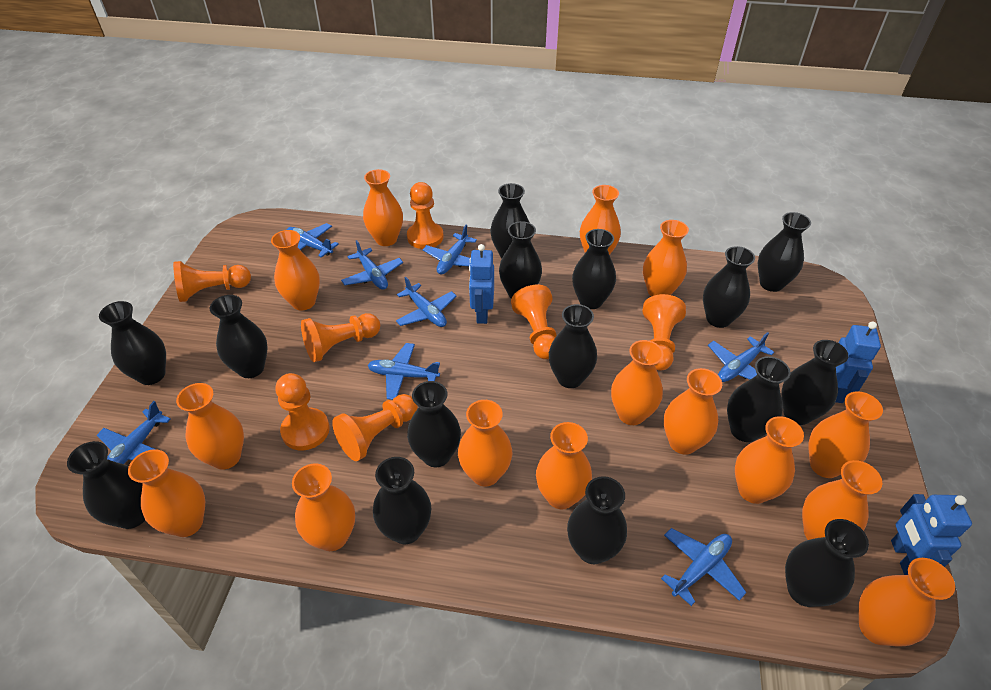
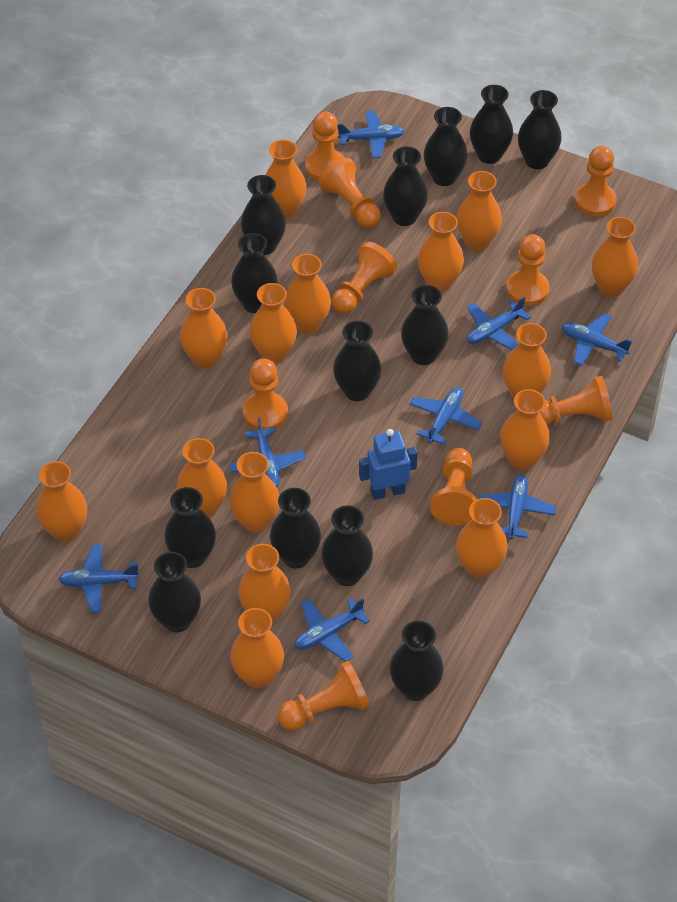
black vase: 15 -> 13
blue robot: 3 -> 1
orange pawn: 7 -> 9

